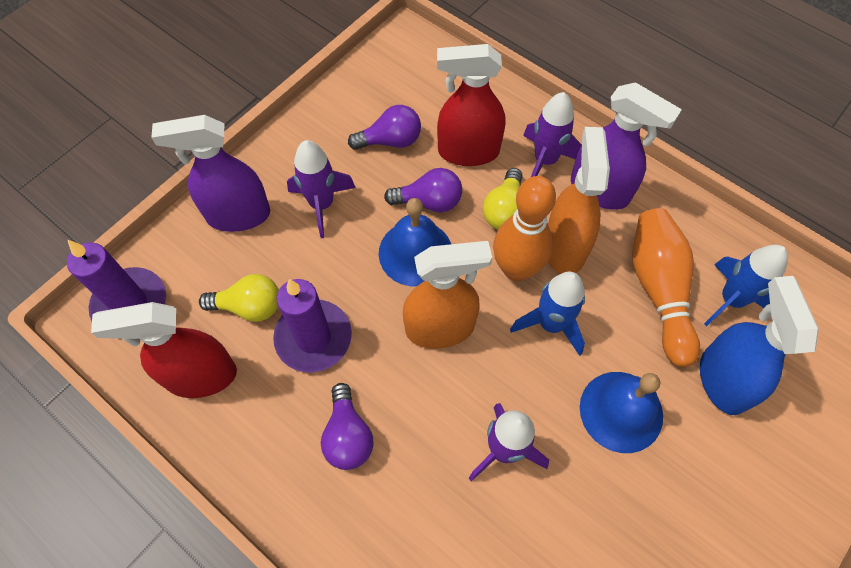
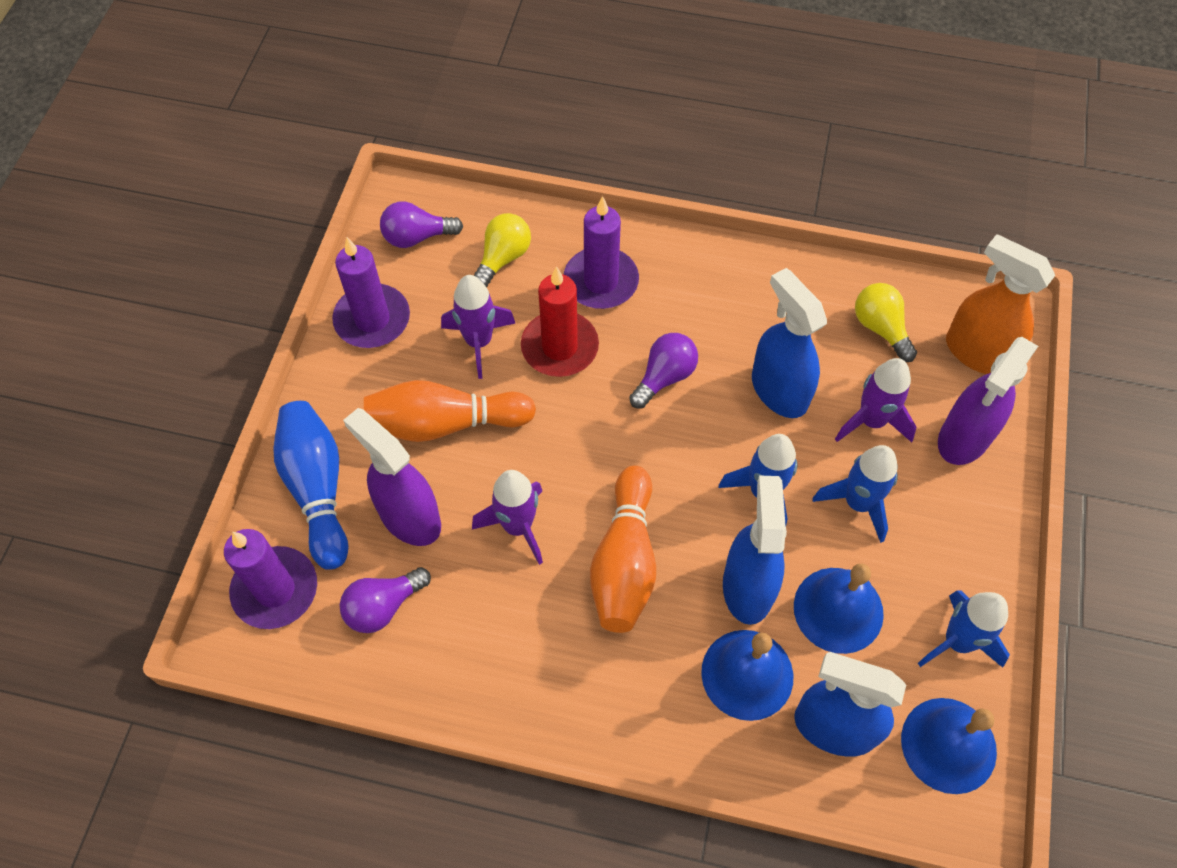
blue bell: 2 -> 3
blue bowling pin: 0 -> 1
blue rocket: 2 -> 3
blue spray bottle: 1 -> 3
orange spray bottle: 2 -> 1
purple candle: 2 -> 3
red candle: 0 -> 1
red spray bottle: 2 -> 0

